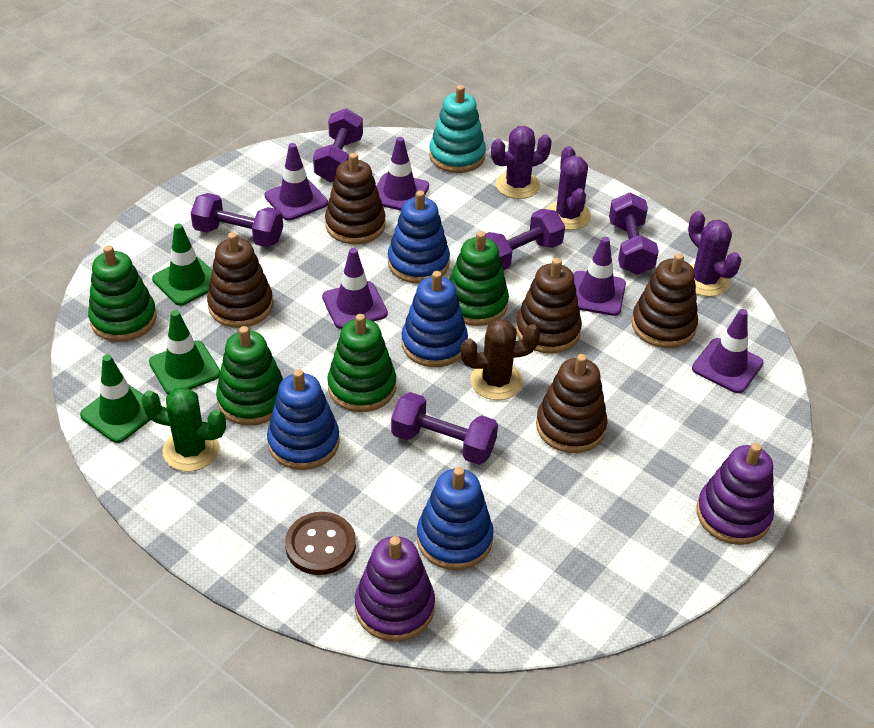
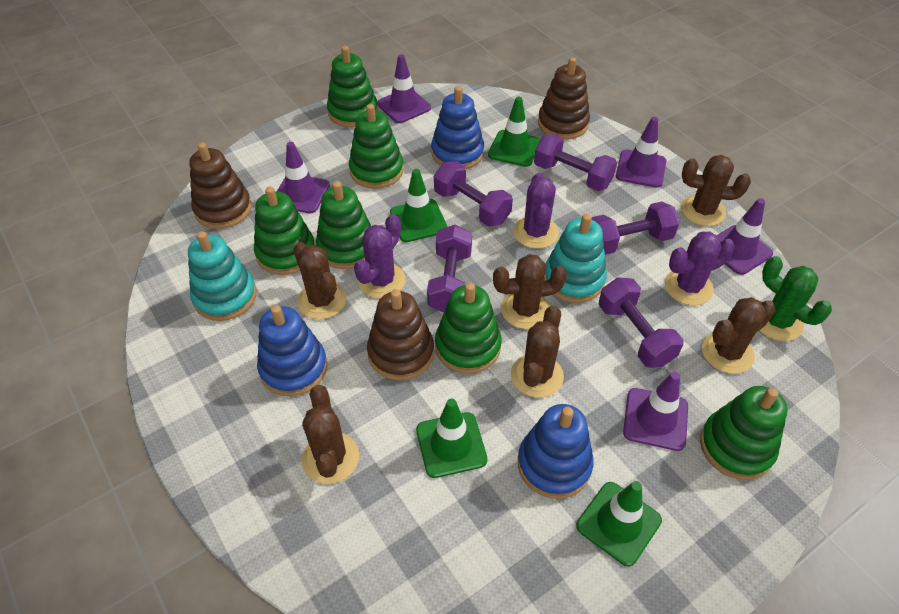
blue stacking toy: 4 -> 3
brown button: 1 -> 0
brown cactus: 1 -> 6
brown stacking toy: 5 -> 3
green stacking toy: 4 -> 6
green traffic cone: 3 -> 4
purple stacking toy: 2 -> 0
turquoise stacking toy: 1 -> 2

